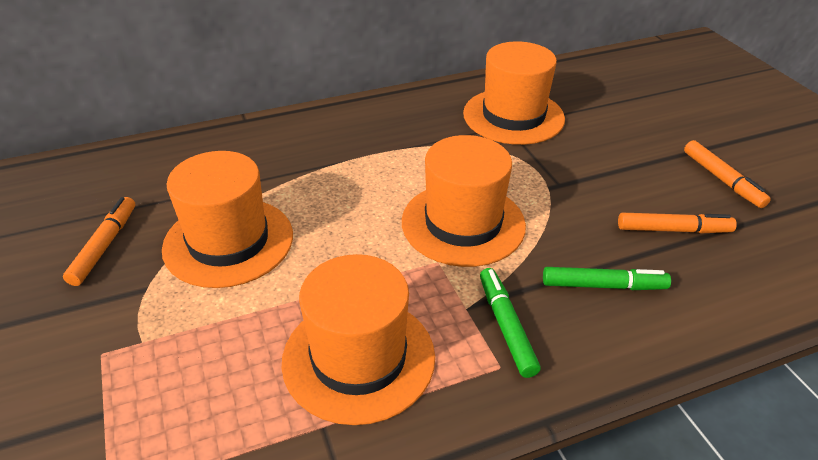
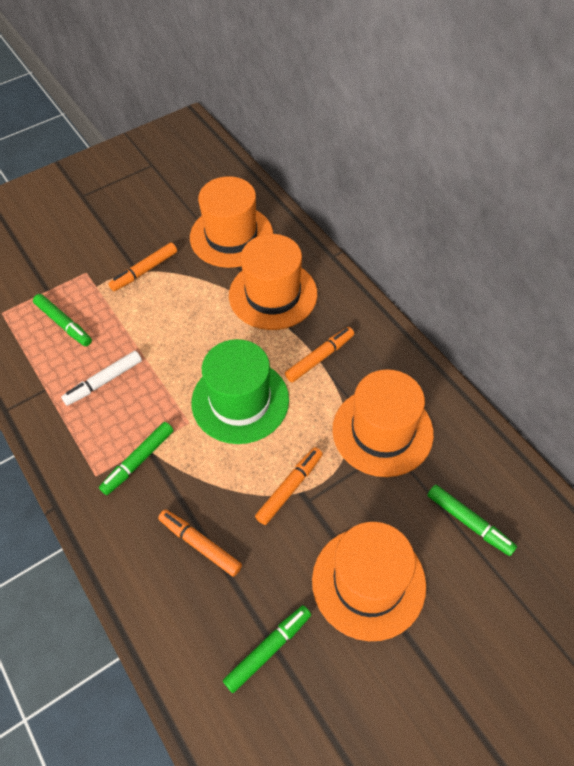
green hat: 0 -> 1
green marker: 2 -> 4
orange marker: 3 -> 4
white marker: 0 -> 1

